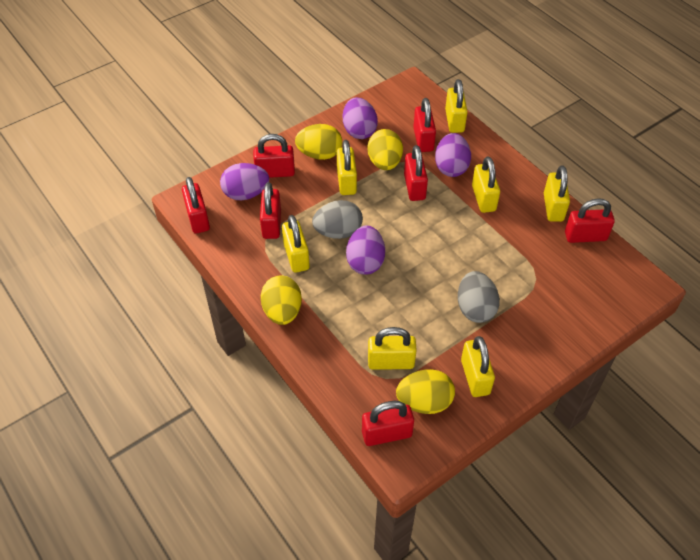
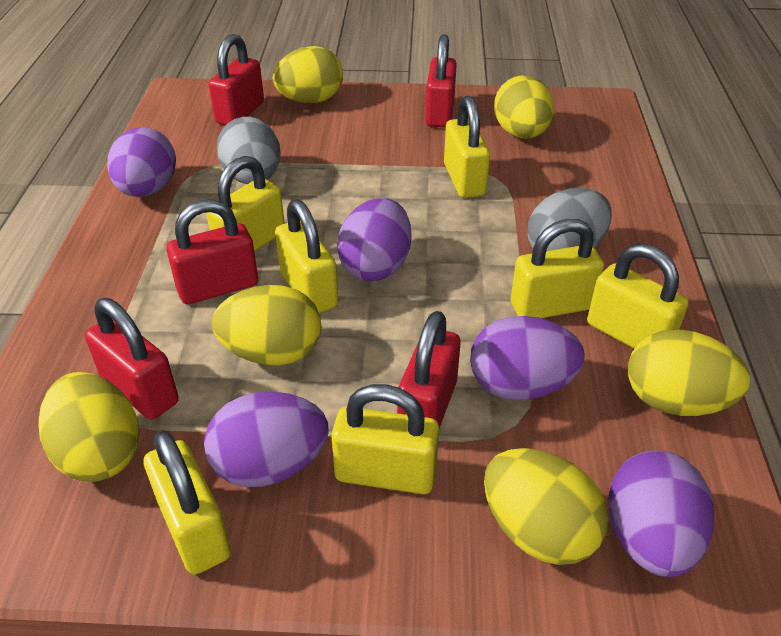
purple egg: 4 -> 5
red padlock: 7 -> 5
yellow egg: 4 -> 6

